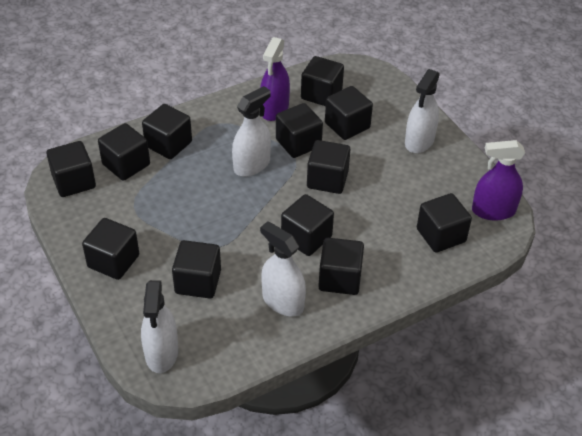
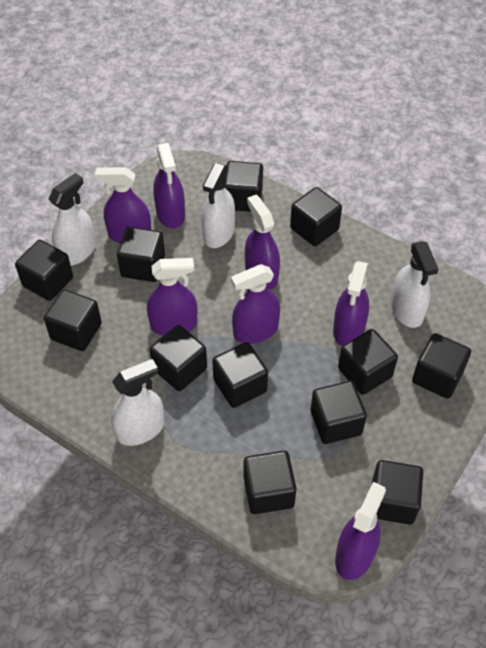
purple spray bottle: 2 -> 7

